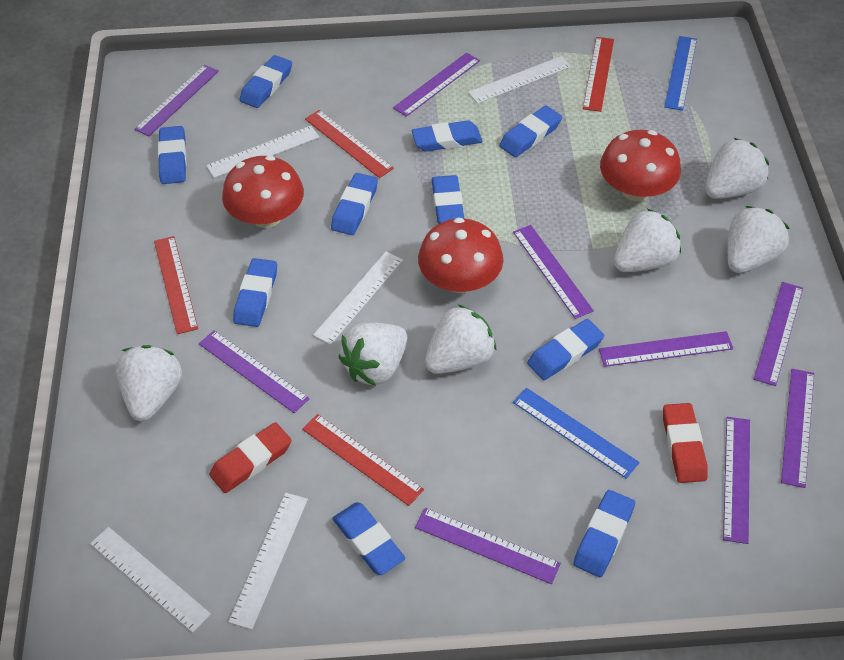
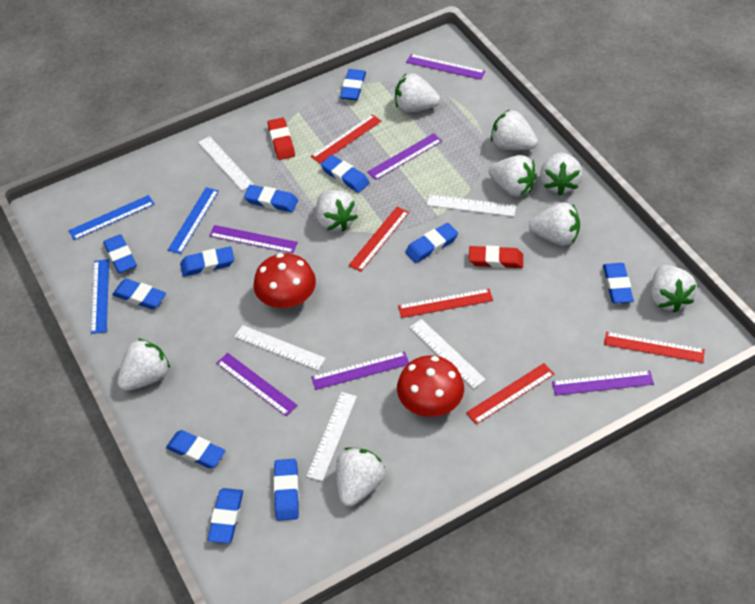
blue eraser: 10 -> 11
blue ruler: 2 -> 3
purple ruler: 9 -> 6
red mushroom: 3 -> 2
red ruler: 4 -> 5
white strawberry: 6 -> 9

